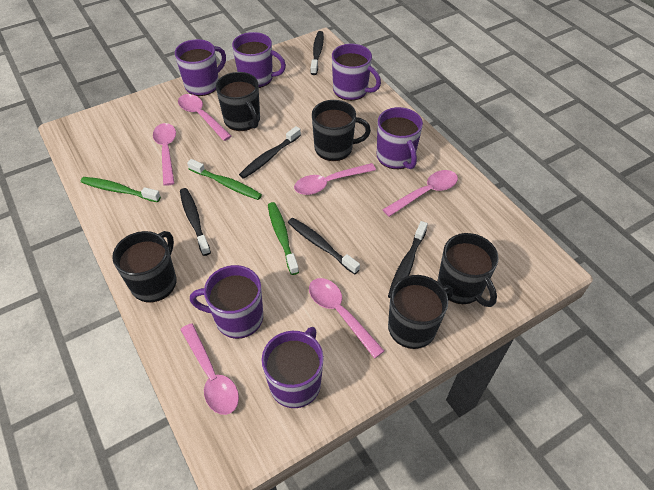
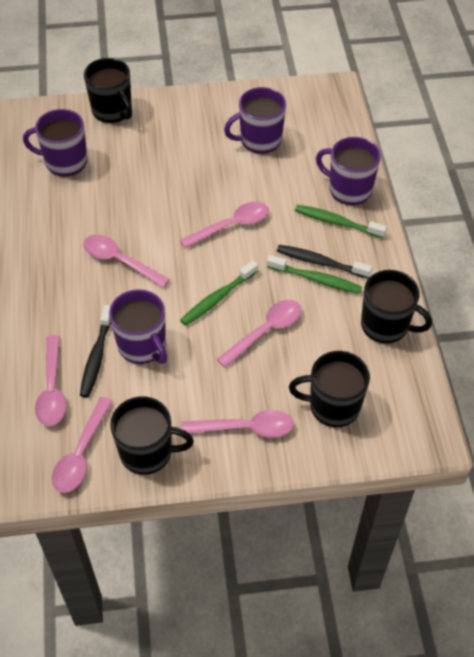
black mug: 5 -> 4
black toothbrush: 5 -> 2
purple mug: 6 -> 4

